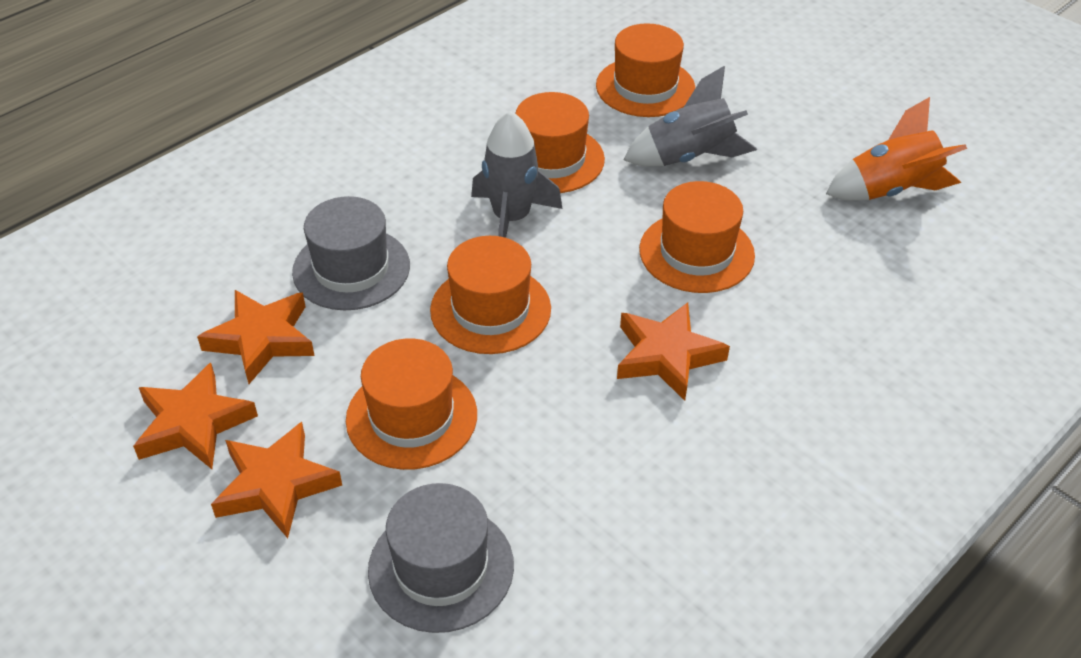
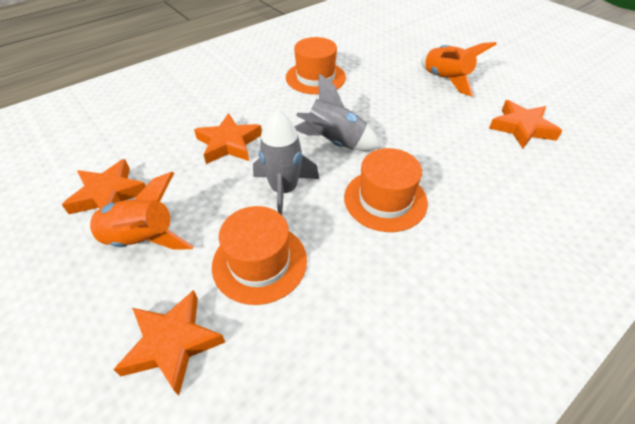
grey hat: 2 -> 0
orange hat: 5 -> 3
orange rocket: 1 -> 2

